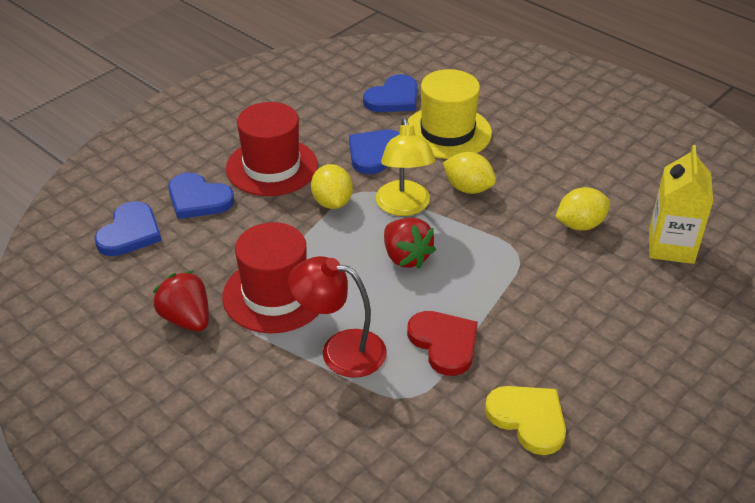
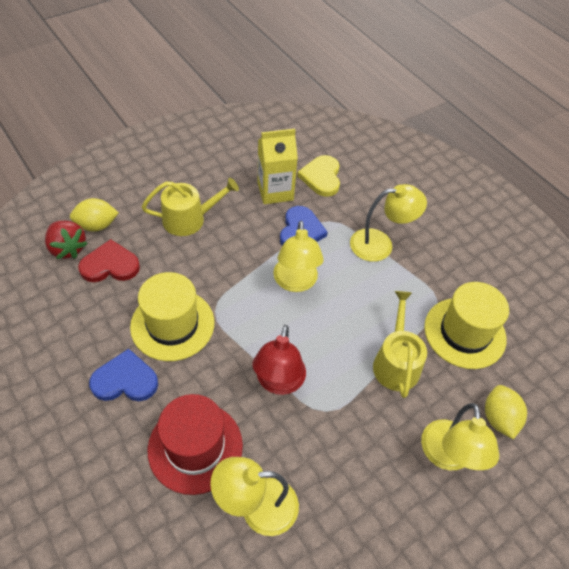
blue heart: 4 -> 2
red hat: 2 -> 1
red strawberry: 2 -> 1
yellow hat: 1 -> 2
yellow lamp: 1 -> 4
yellow lemon: 3 -> 2
yellow watering can: 0 -> 2

